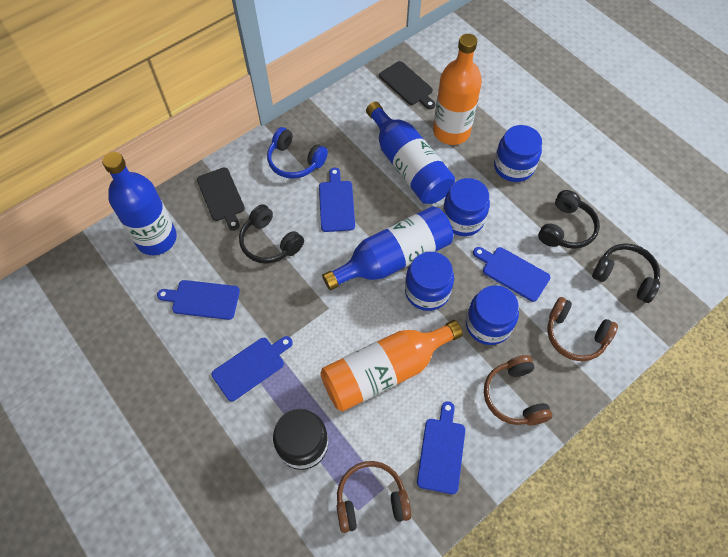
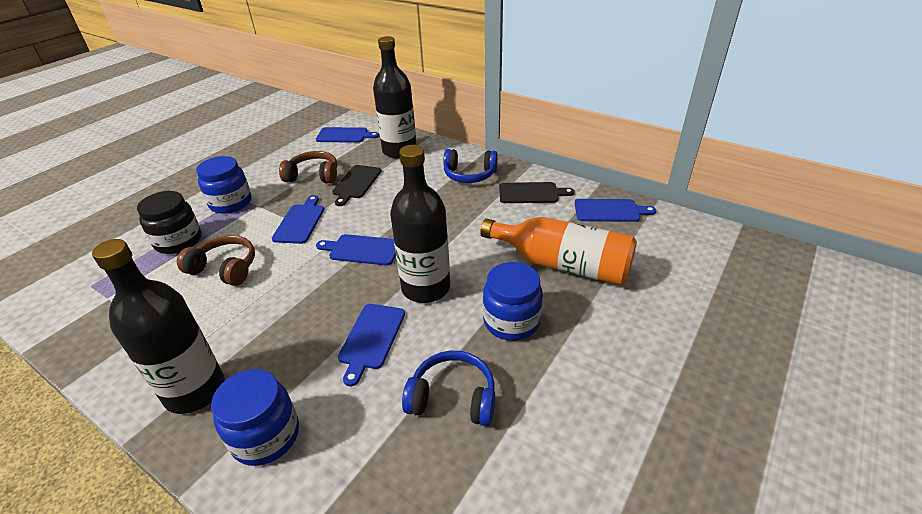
black bottle: 0 -> 3
black headphones: 3 -> 0
blue bottle: 3 -> 0
blue headphones: 1 -> 2
blue jar: 4 -> 3
brown headphones: 3 -> 2
orange bottle: 2 -> 1

